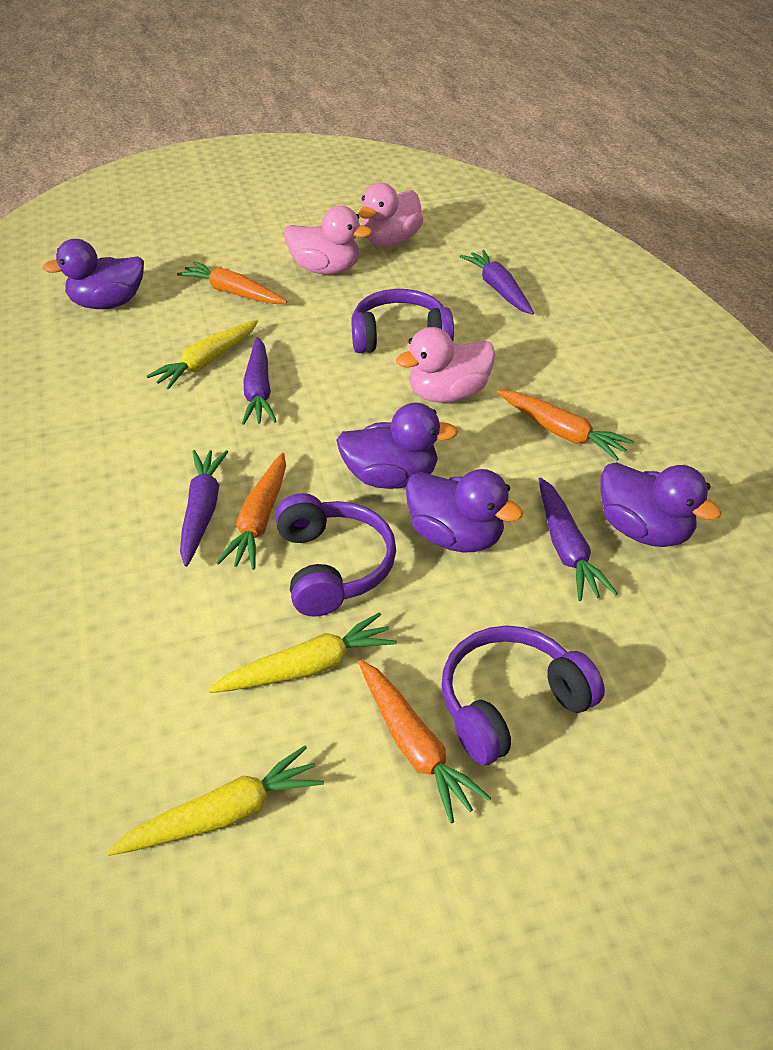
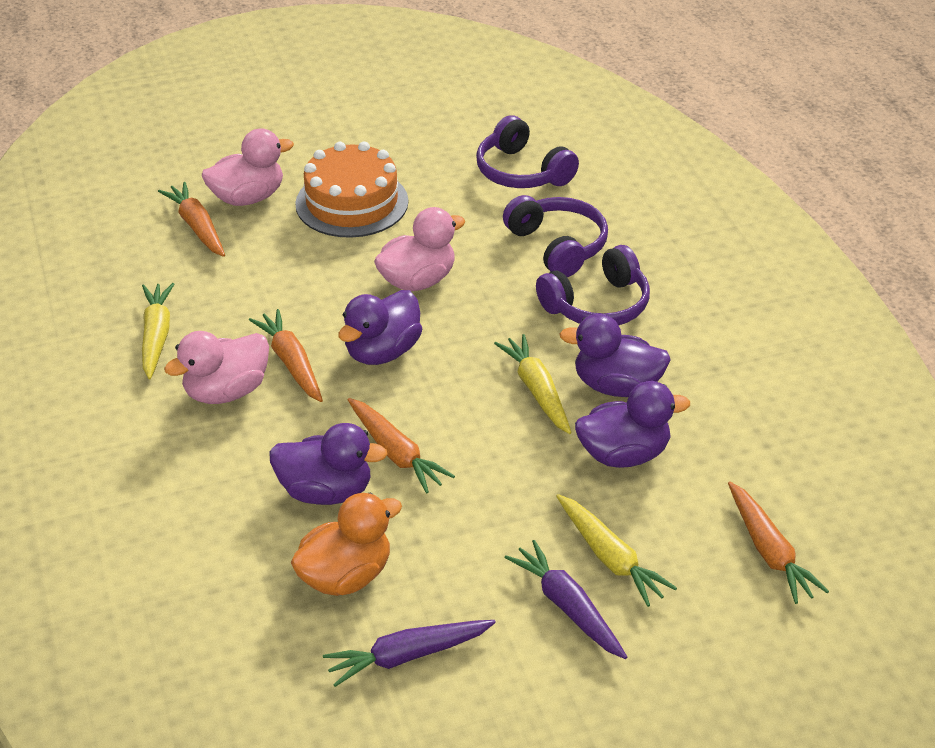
orange cake: 0 -> 1
orange duck: 0 -> 1
purple carrot: 4 -> 2

